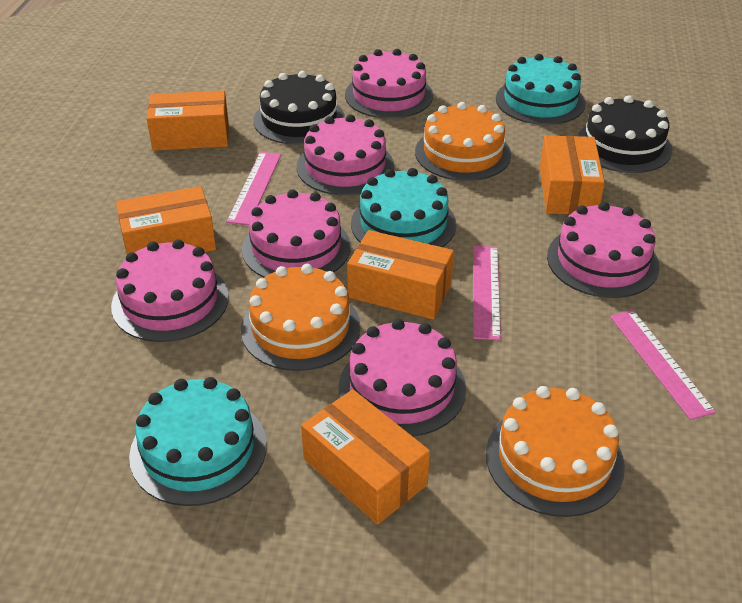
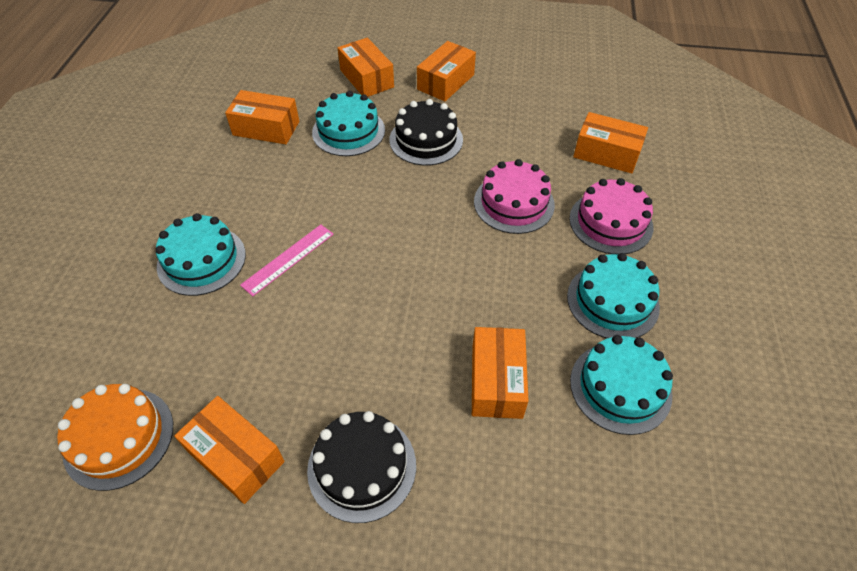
orange box: 5 -> 6
orange cake: 3 -> 1
pink cake: 6 -> 2
pink ruler: 3 -> 1
turquoise cake: 3 -> 4

